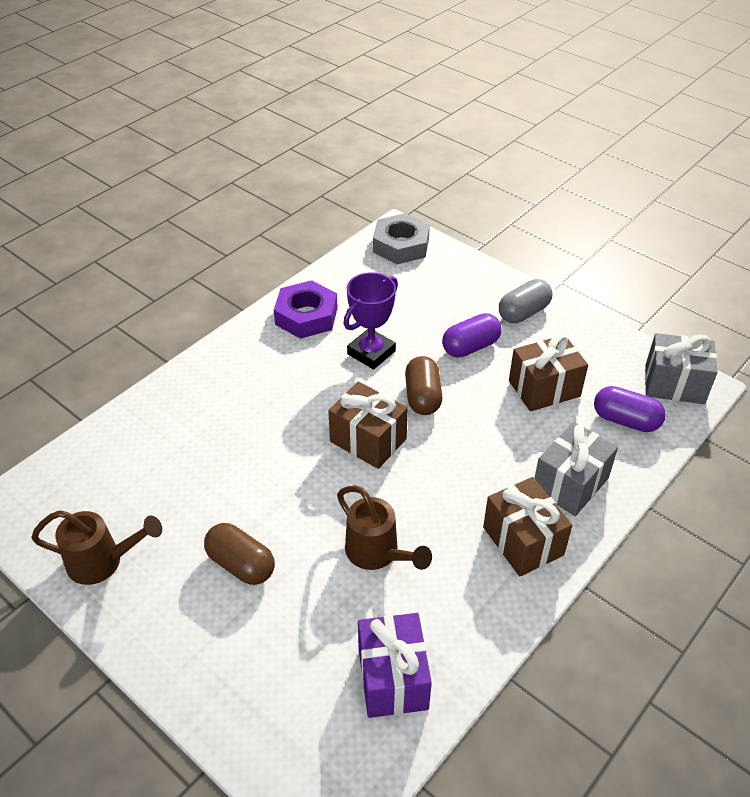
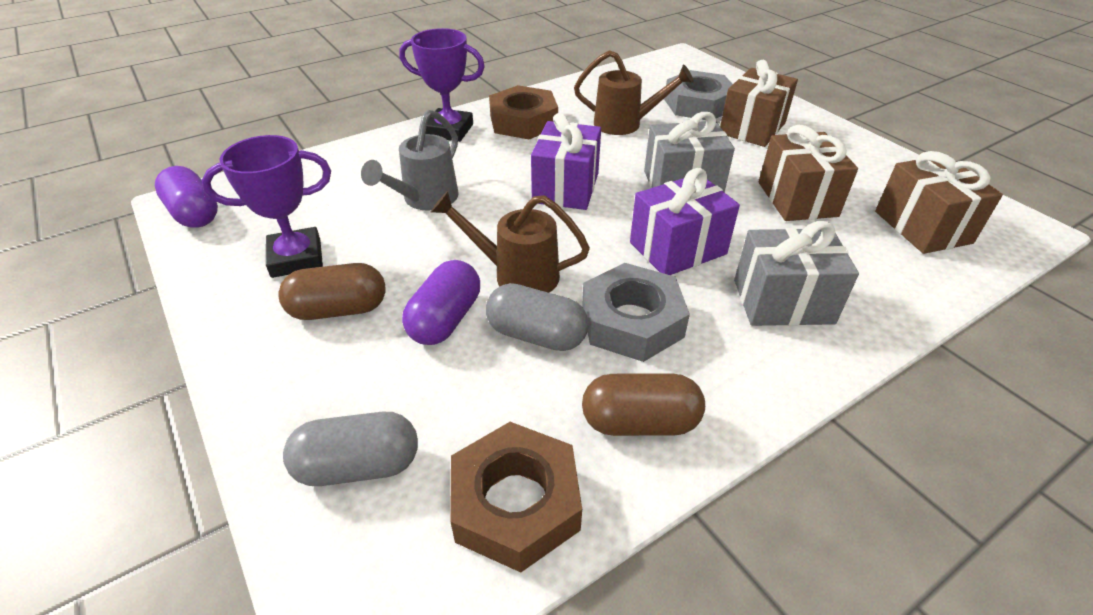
brown nut: 0 -> 2
grey capsule: 1 -> 2
grey nut: 1 -> 2
grey watering can: 0 -> 1
purple gift: 1 -> 2
purple nut: 1 -> 0
purple trophy: 1 -> 2

